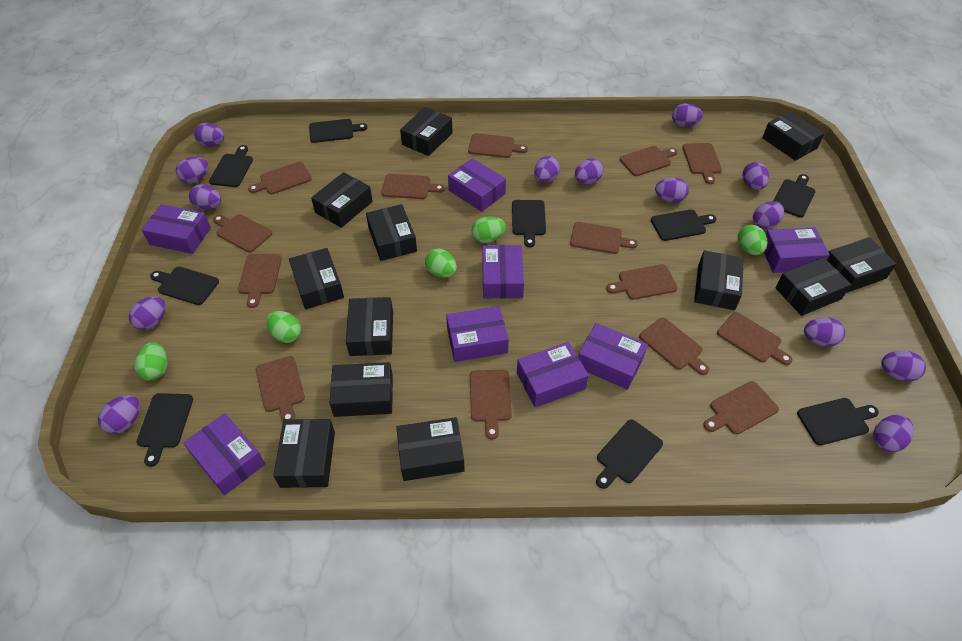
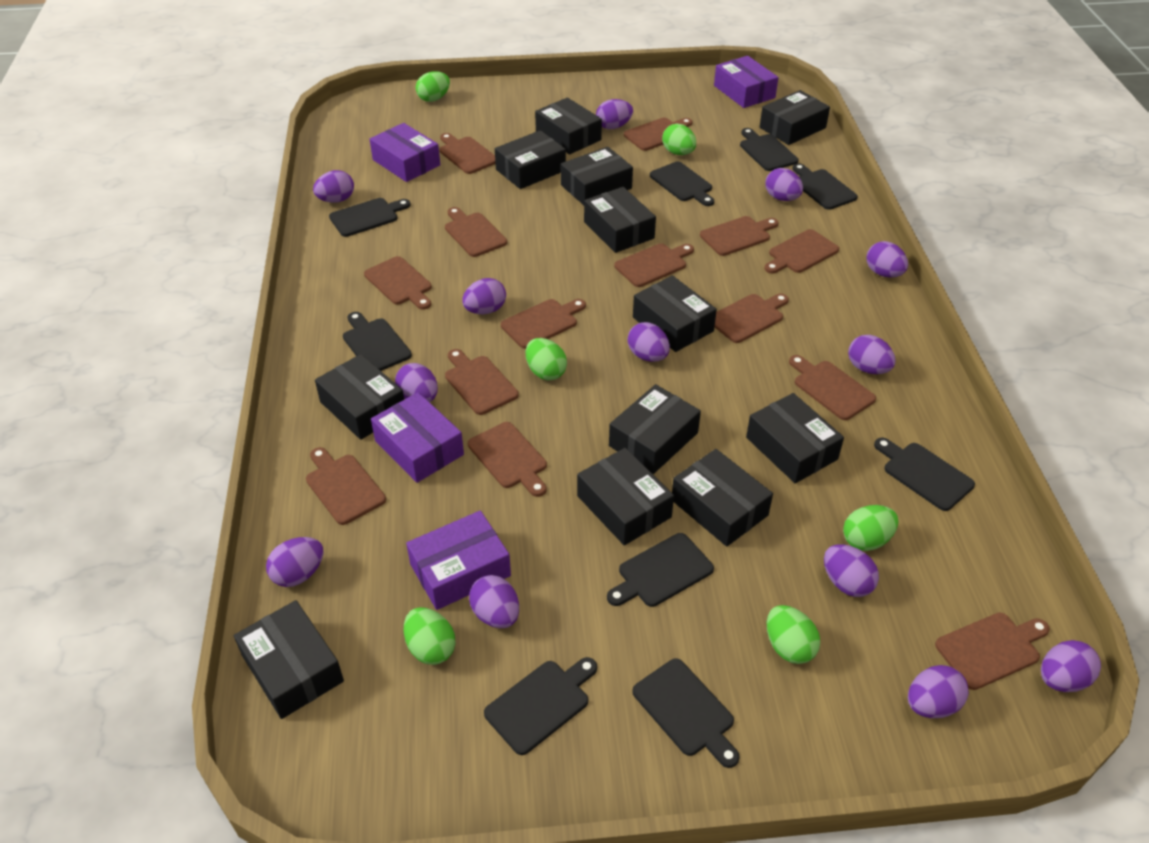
green egg: 5 -> 6
purple box: 8 -> 4
purple egg: 14 -> 13

